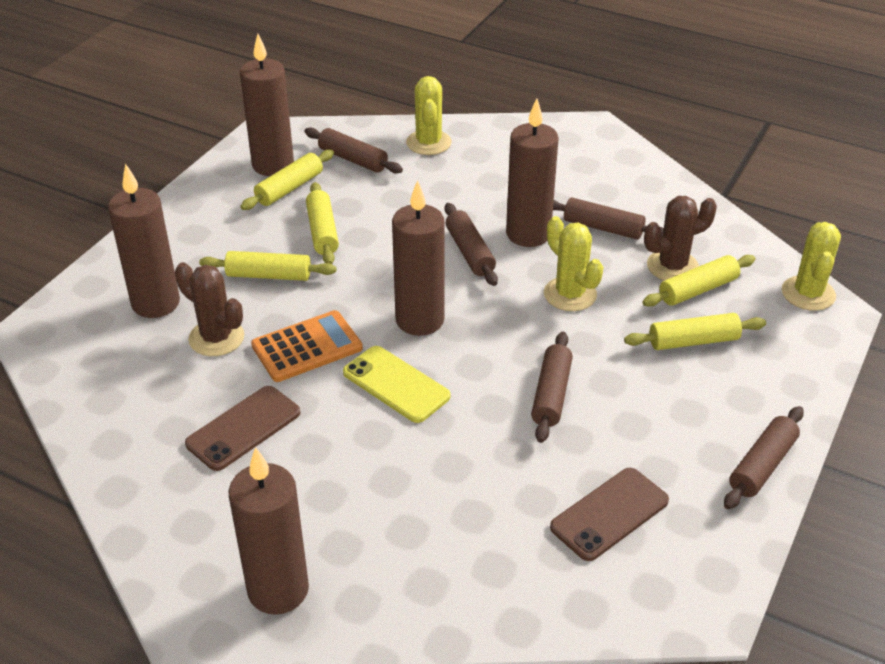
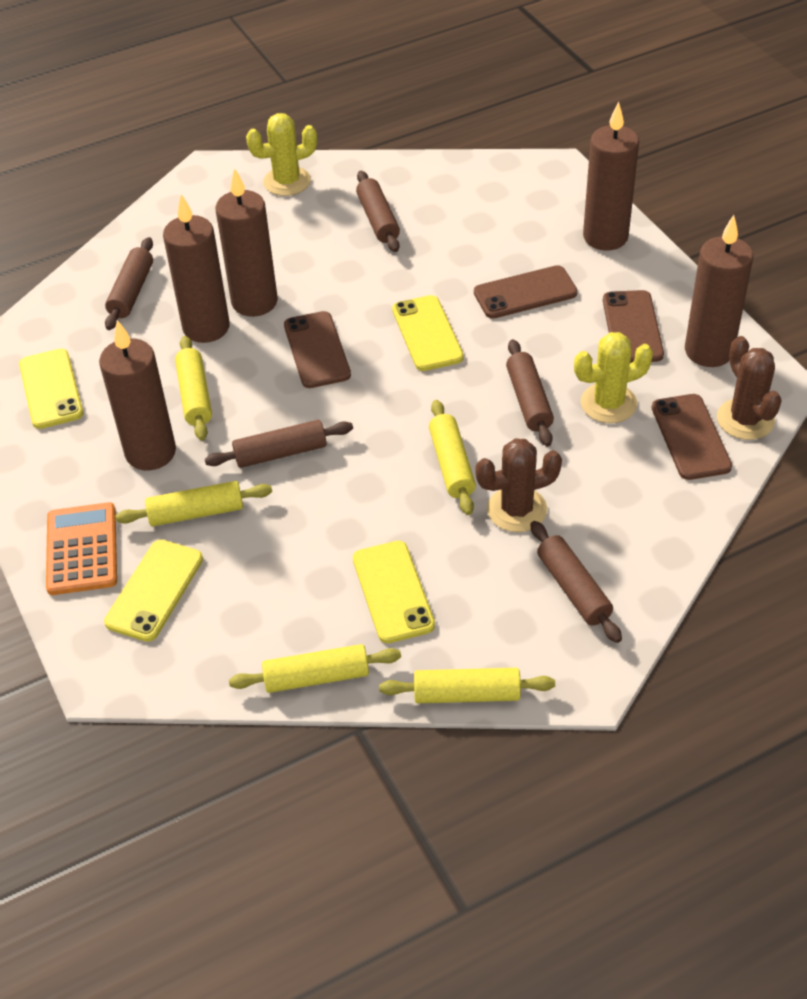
brown phone: 2 -> 4
yellow cactus: 3 -> 2
yellow phone: 1 -> 4

